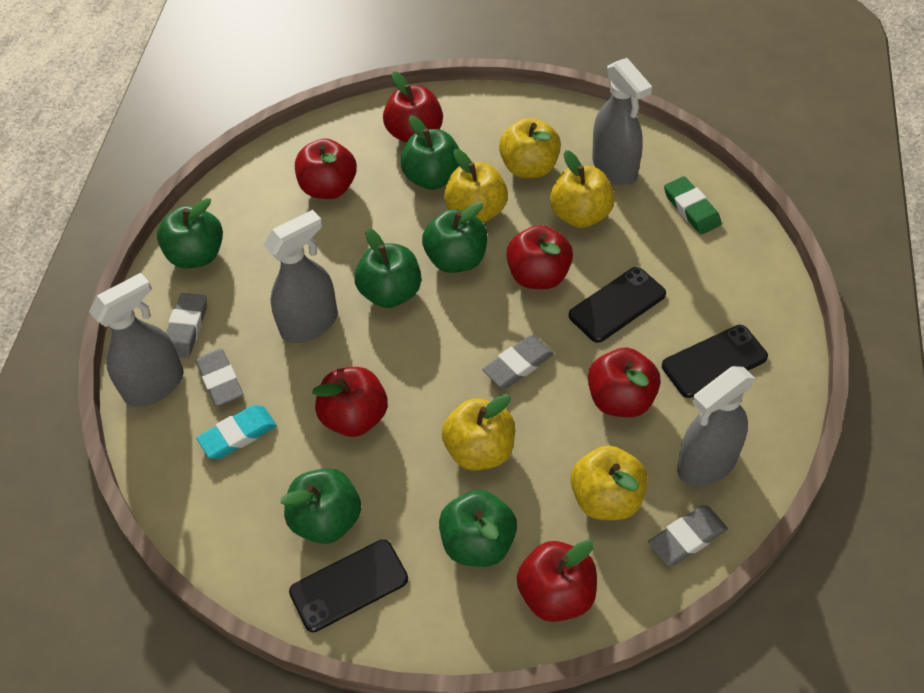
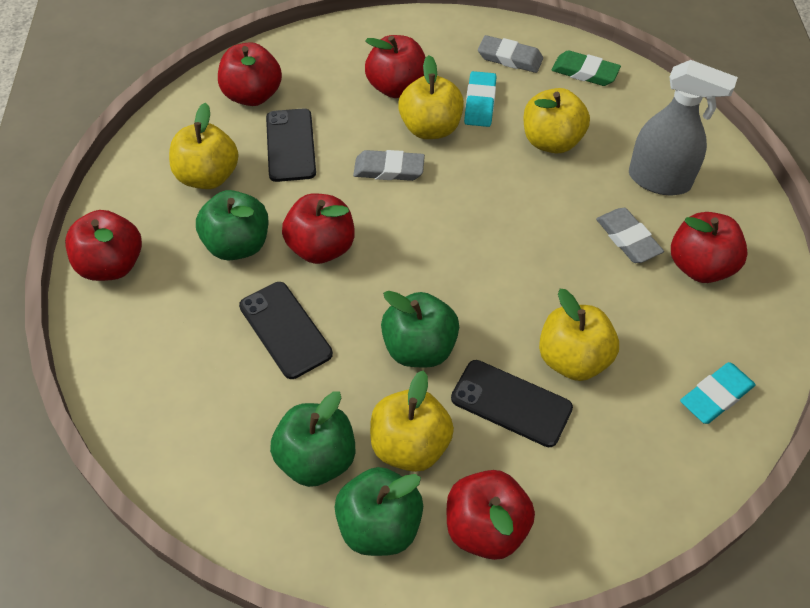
green apple: 6 -> 4
grey eraser: 4 -> 3
grey spray bottle: 4 -> 1
turquoise eraser: 1 -> 2

